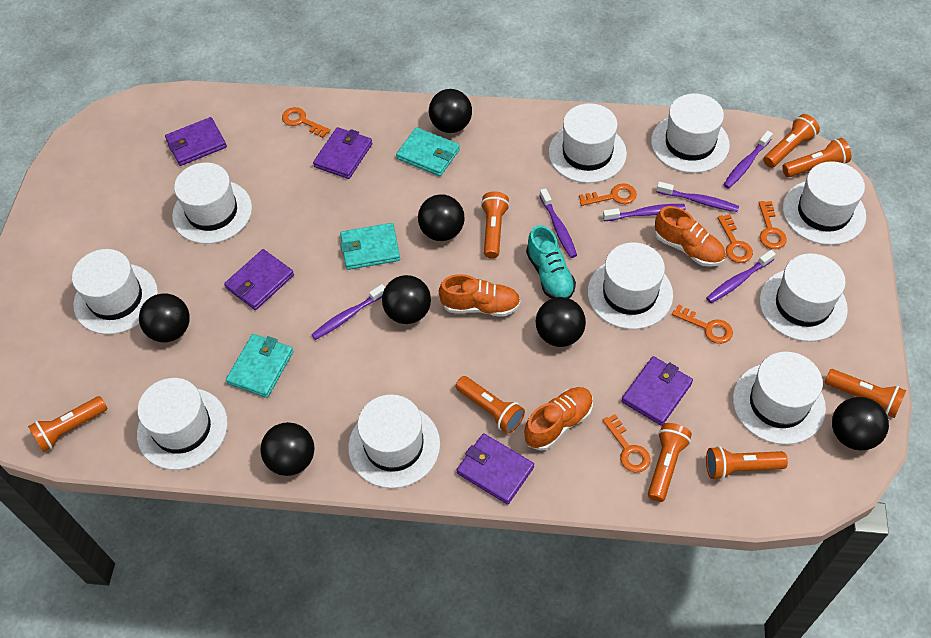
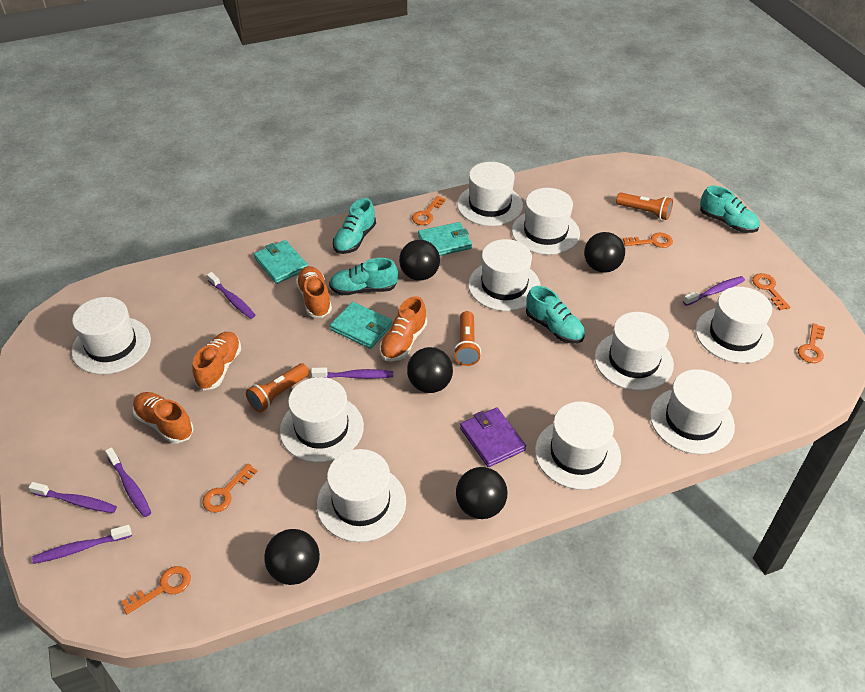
black ball: 7 -> 5
orange flashlight: 8 -> 3
orange shoe: 3 -> 4
purple wallet: 5 -> 1
turquoise shoe: 1 -> 4

